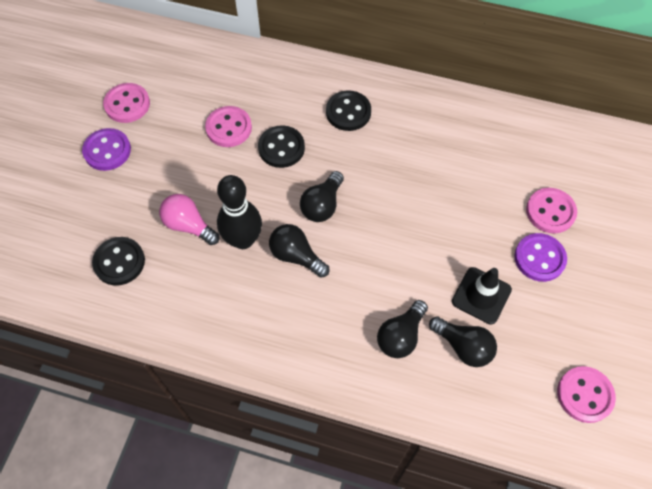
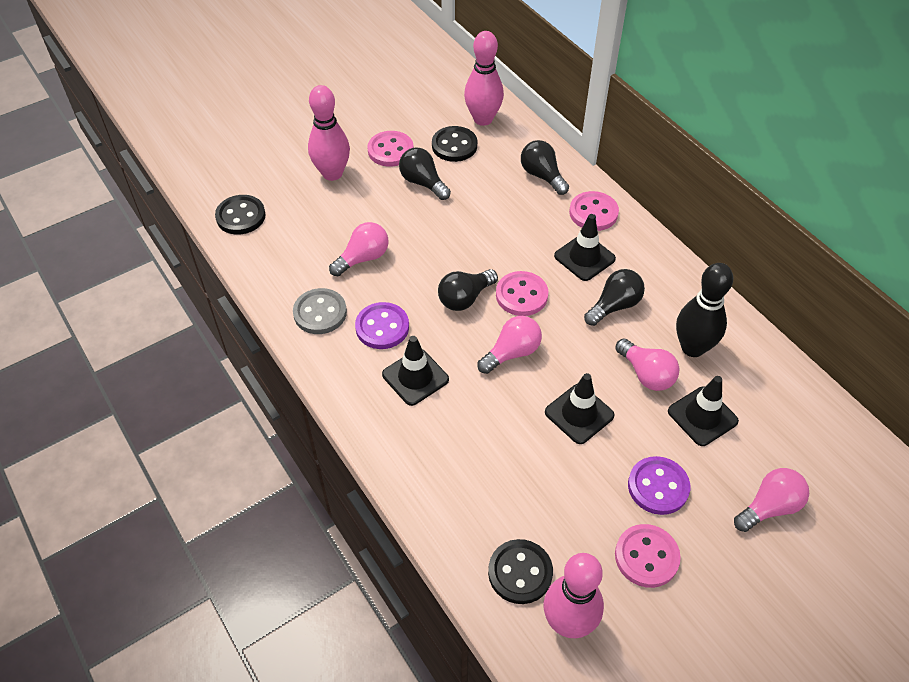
black traffic cone: 1 -> 4
grey button: 0 -> 1
pink bowling pin: 0 -> 3
pink light bulb: 1 -> 4

